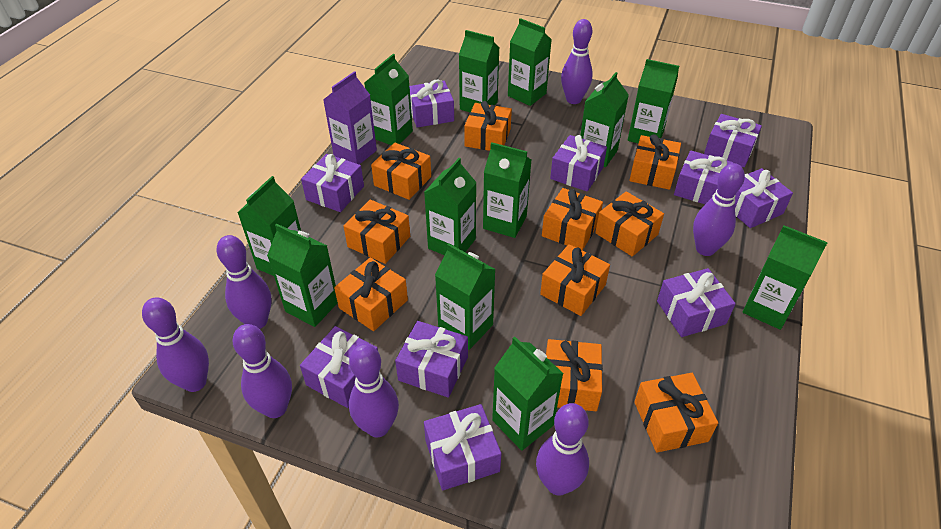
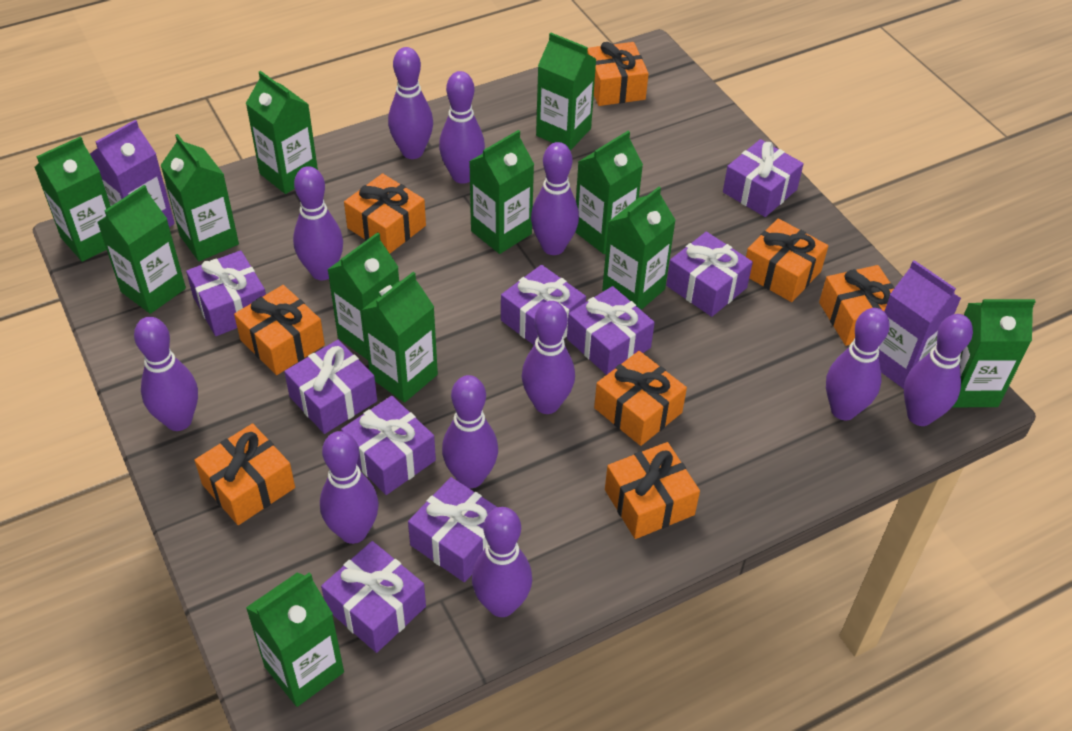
orange gift: 10 -> 8
purple bowling pin: 7 -> 11
purple carton: 1 -> 2
purple gift: 10 -> 9

